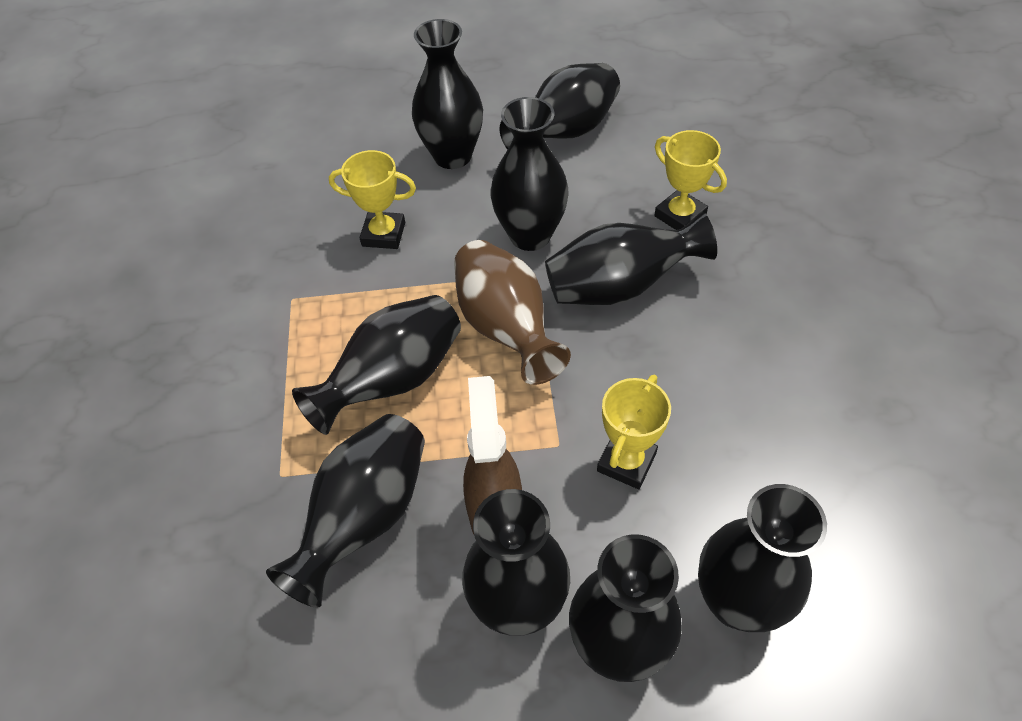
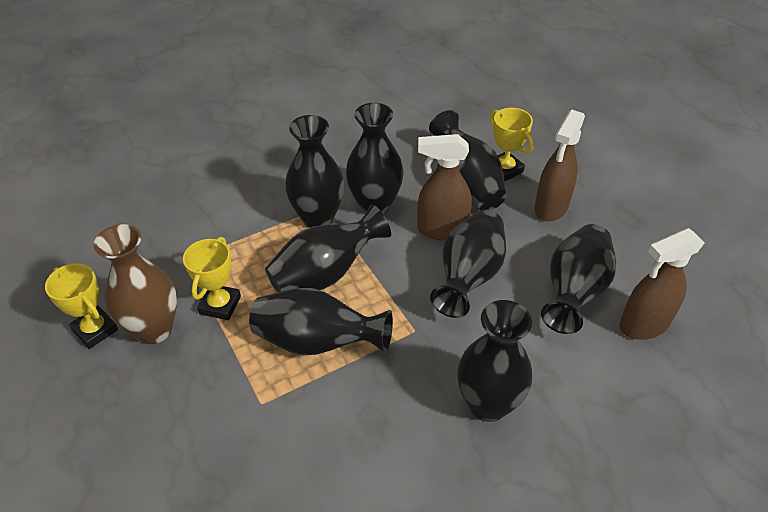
black vase: 9 -> 8
brown spray bottle: 1 -> 3

